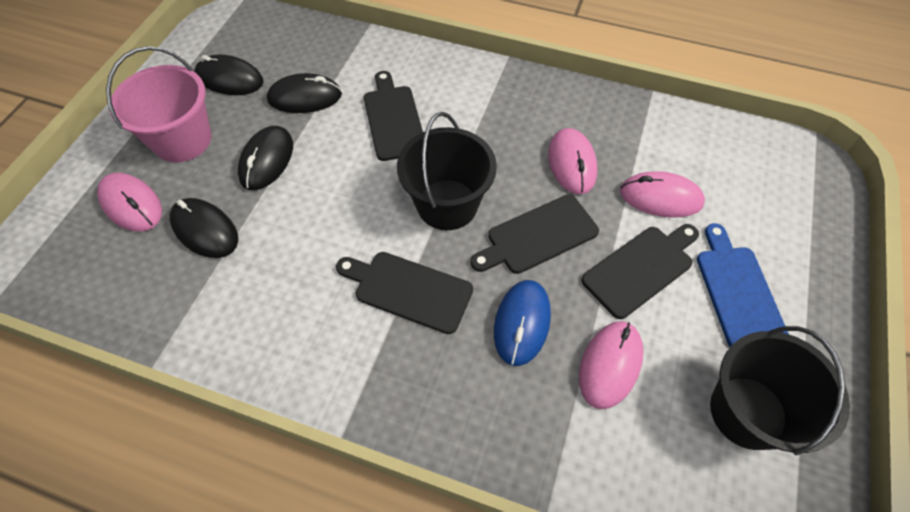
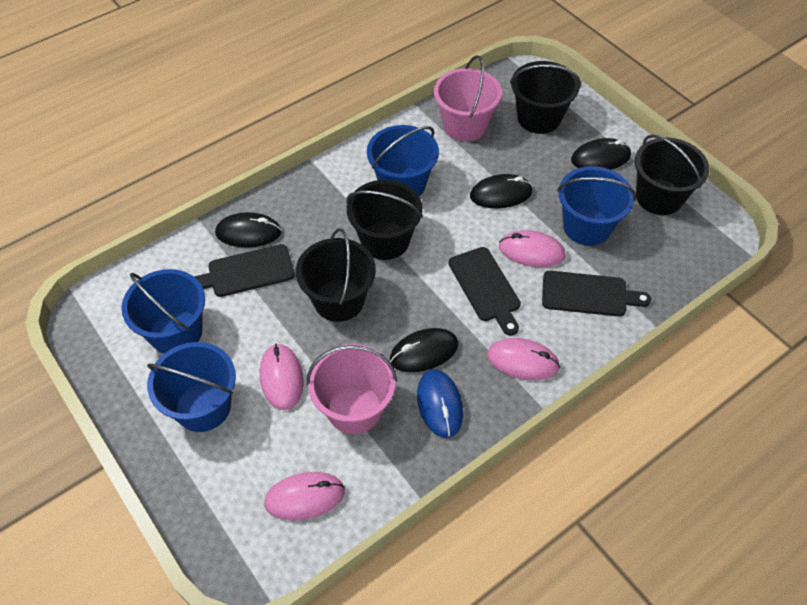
black bucket: 2 -> 4
black cutting board: 4 -> 3
blue bucket: 0 -> 4
blue cutting board: 1 -> 0
pink bucket: 1 -> 2

